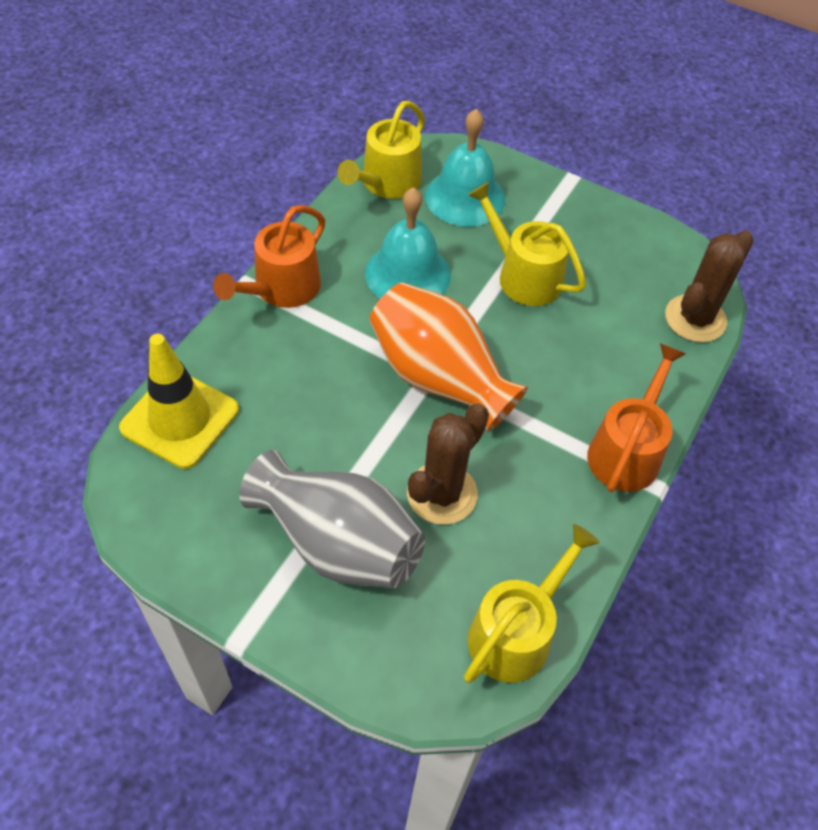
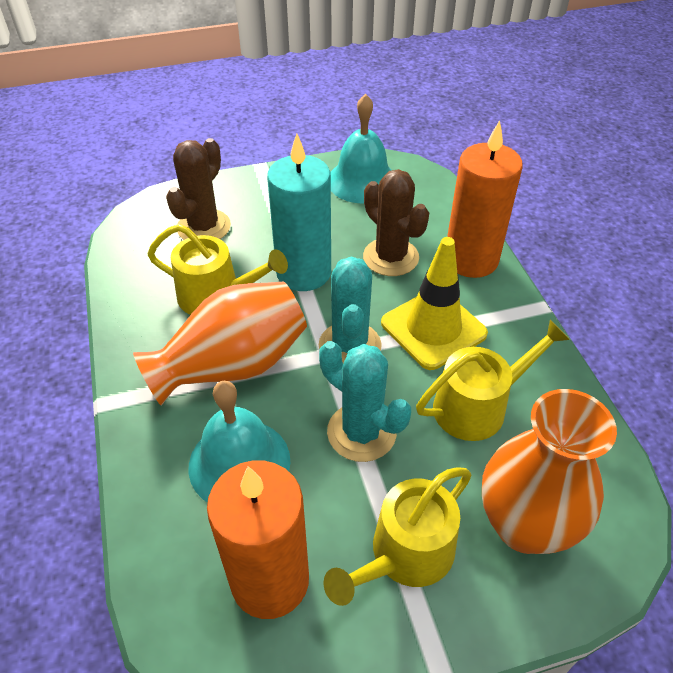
grey vase: 1 -> 0
orange candle: 0 -> 2
orange vase: 1 -> 2
orange watering can: 2 -> 0
turquoise cactus: 0 -> 2
turquoise candle: 0 -> 1

